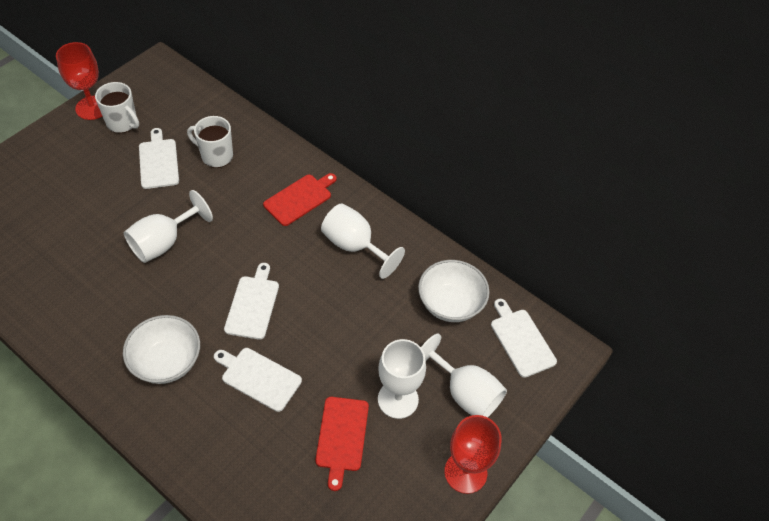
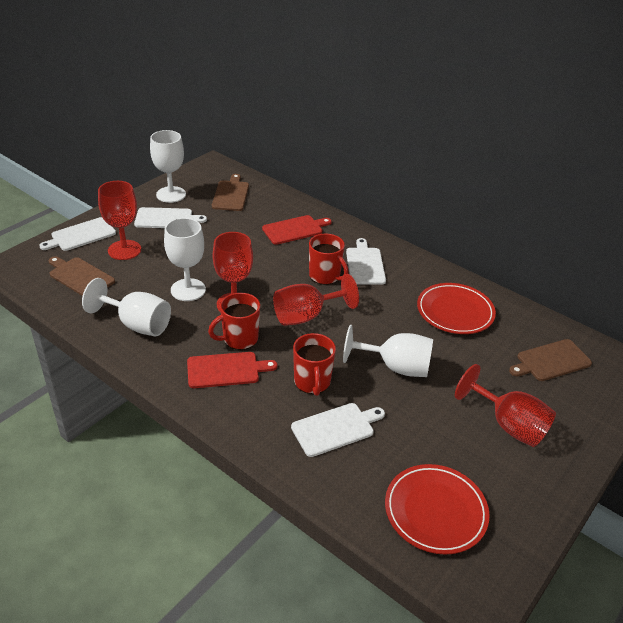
brown cutting board: 0 -> 3
red goblet: 2 -> 4
red mug: 0 -> 3
red plate: 0 -> 2
white bowl: 2 -> 0
white mug: 2 -> 0

